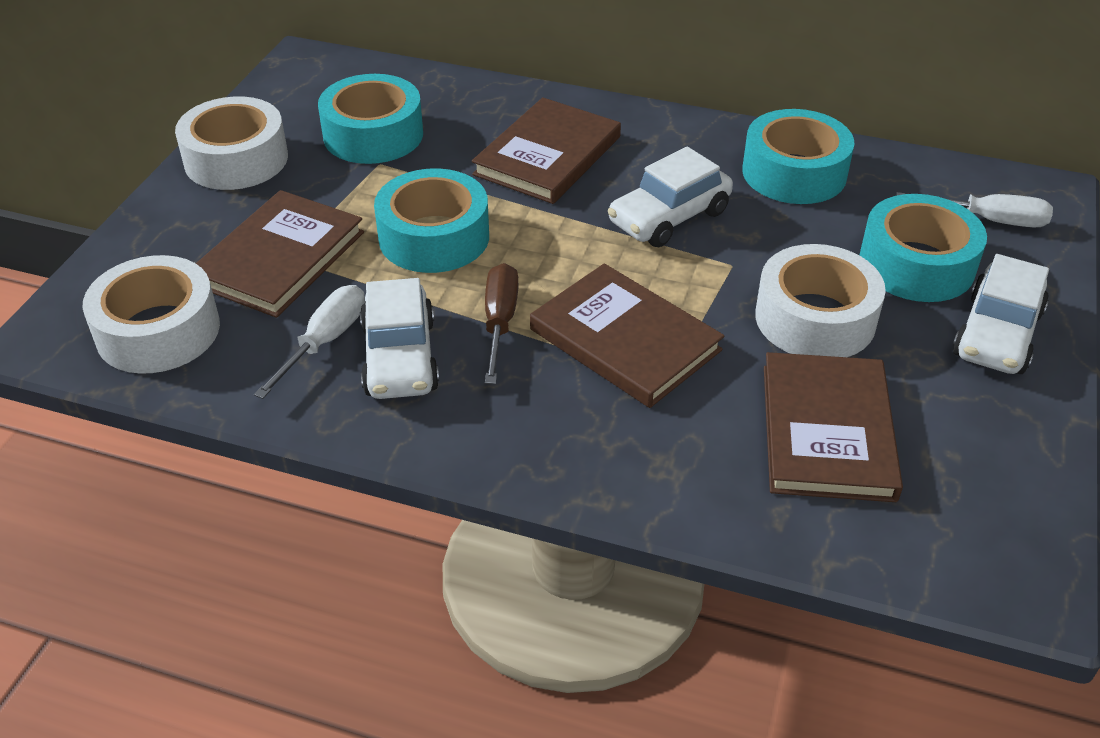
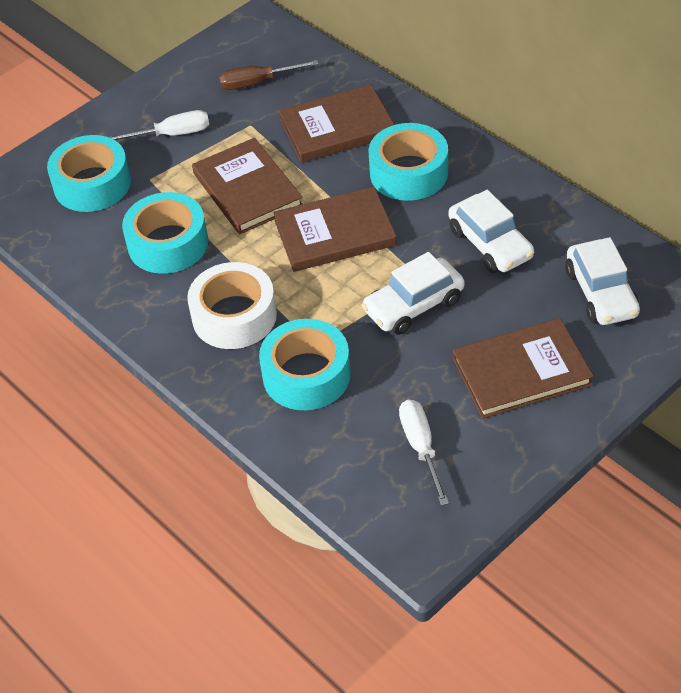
white tape: 3 -> 1

